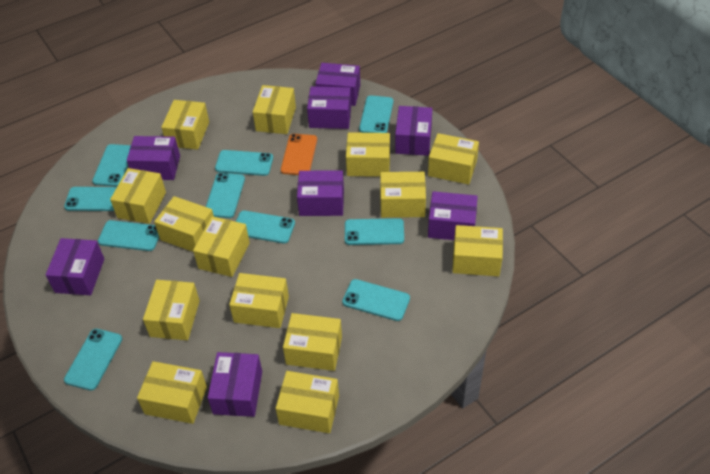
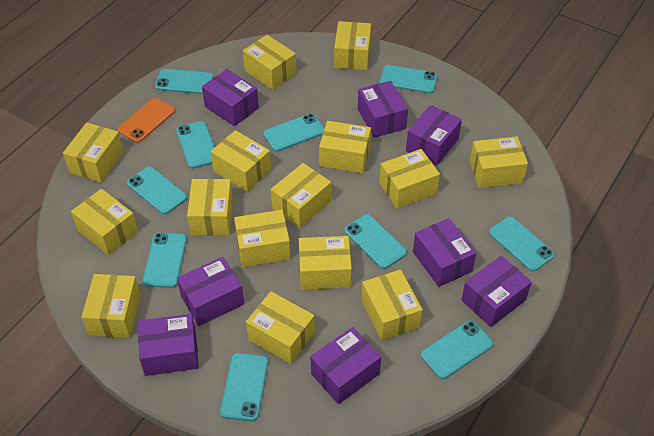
yellow box: 14 -> 15

